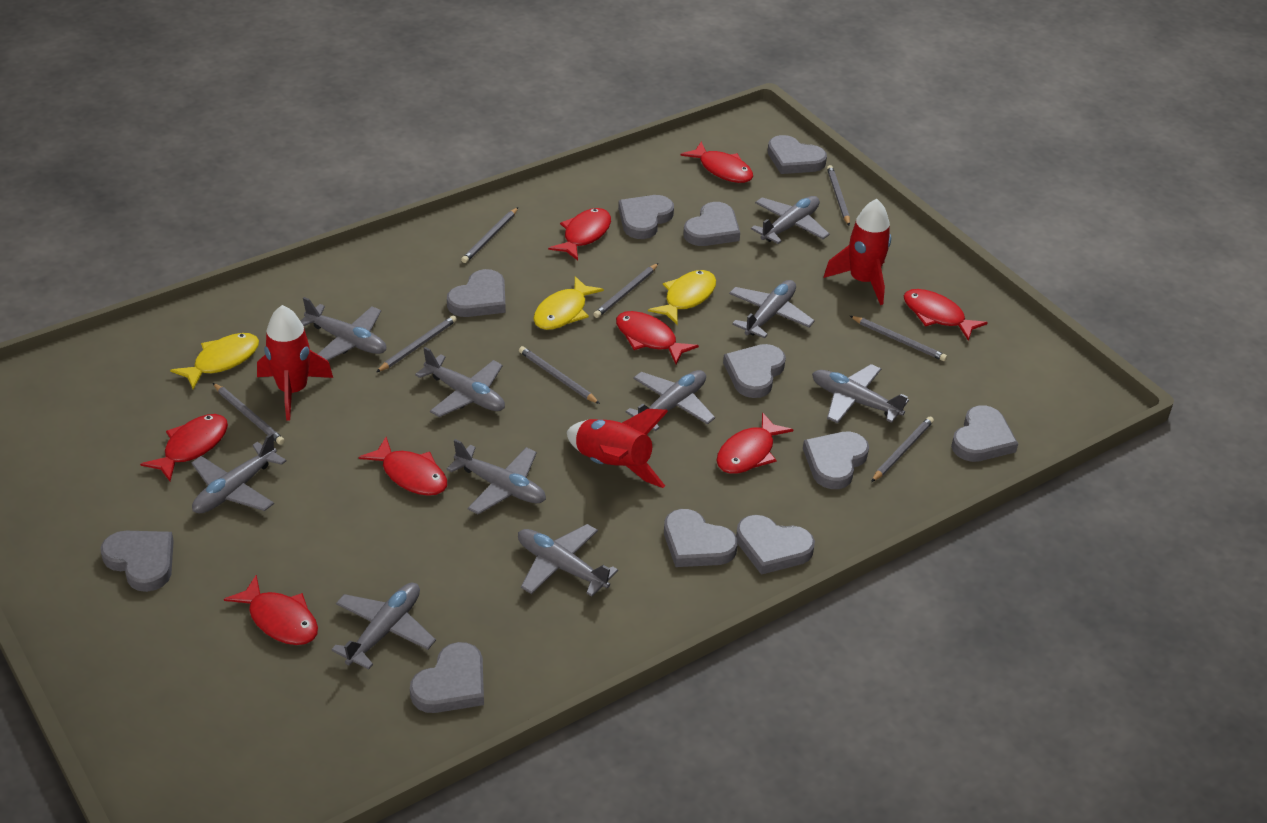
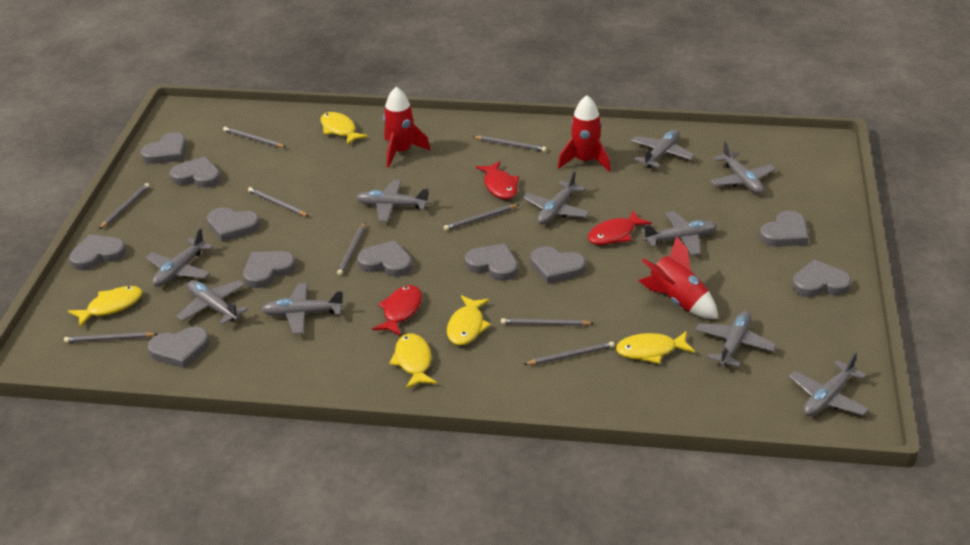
grey pencil: 8 -> 9
red fish: 8 -> 3
yellow fish: 3 -> 5

